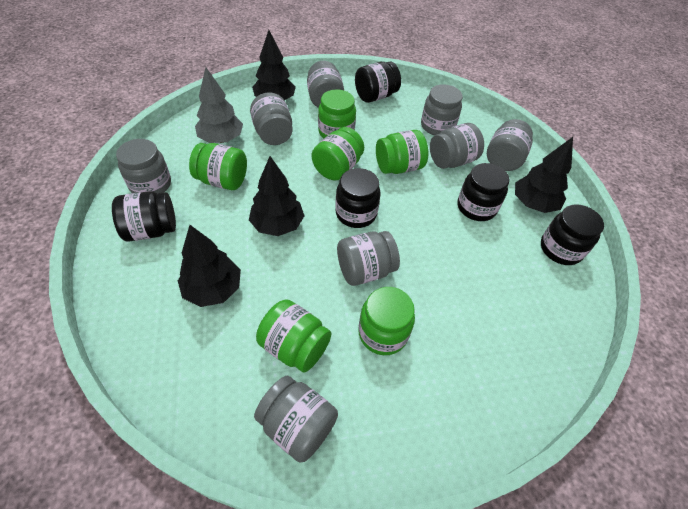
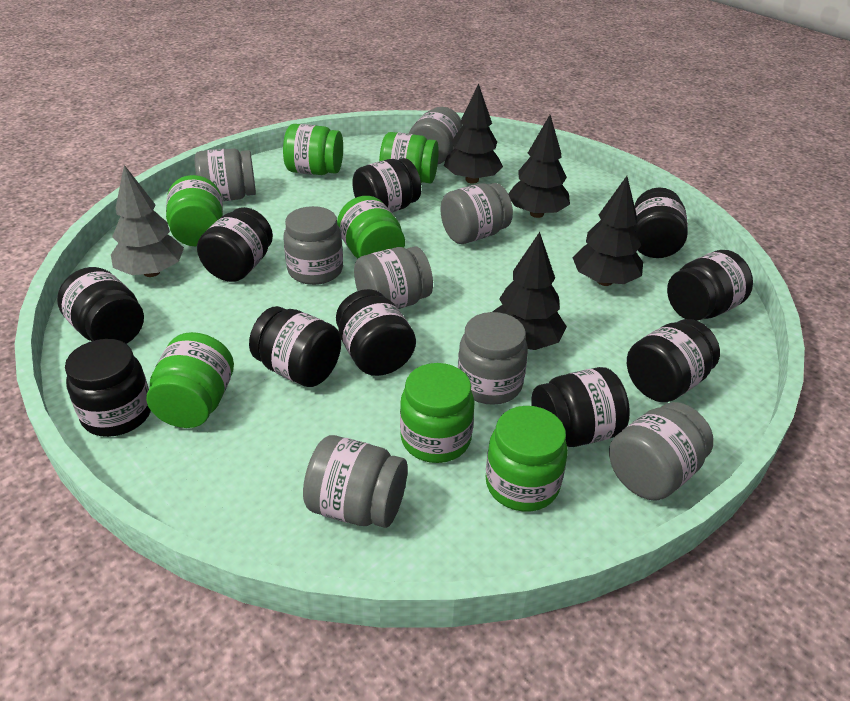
black jar: 5 -> 10
green jar: 6 -> 7

